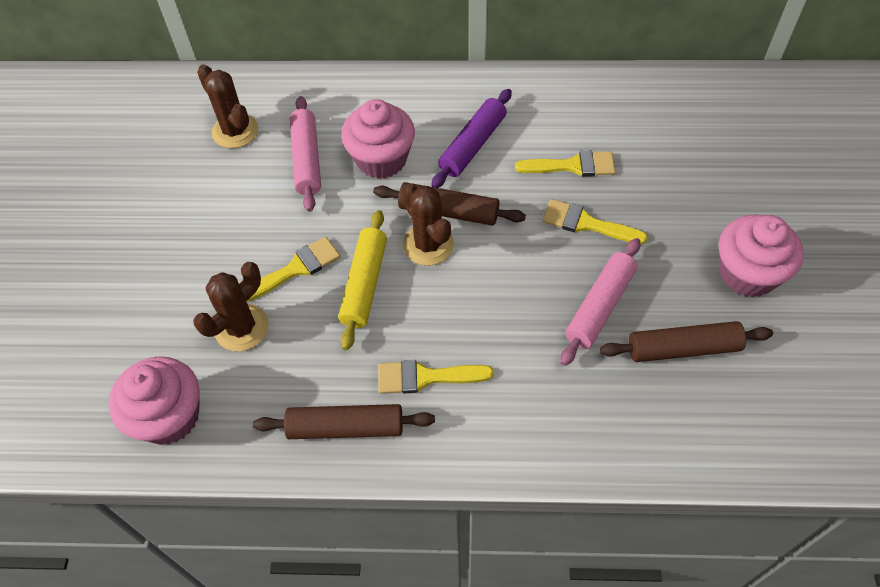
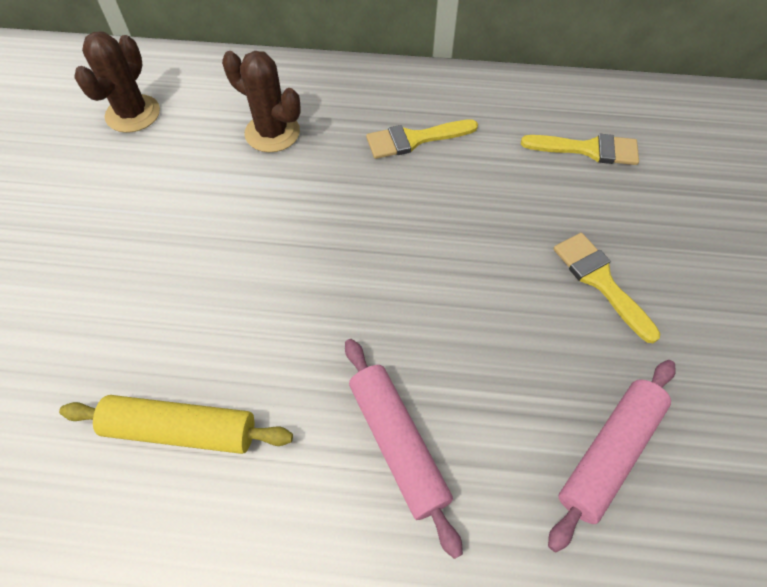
brown cactus: 3 -> 2
brown rolling pin: 3 -> 0
pink cupcake: 3 -> 0
purple rolling pin: 1 -> 0
yellow brush: 4 -> 3

